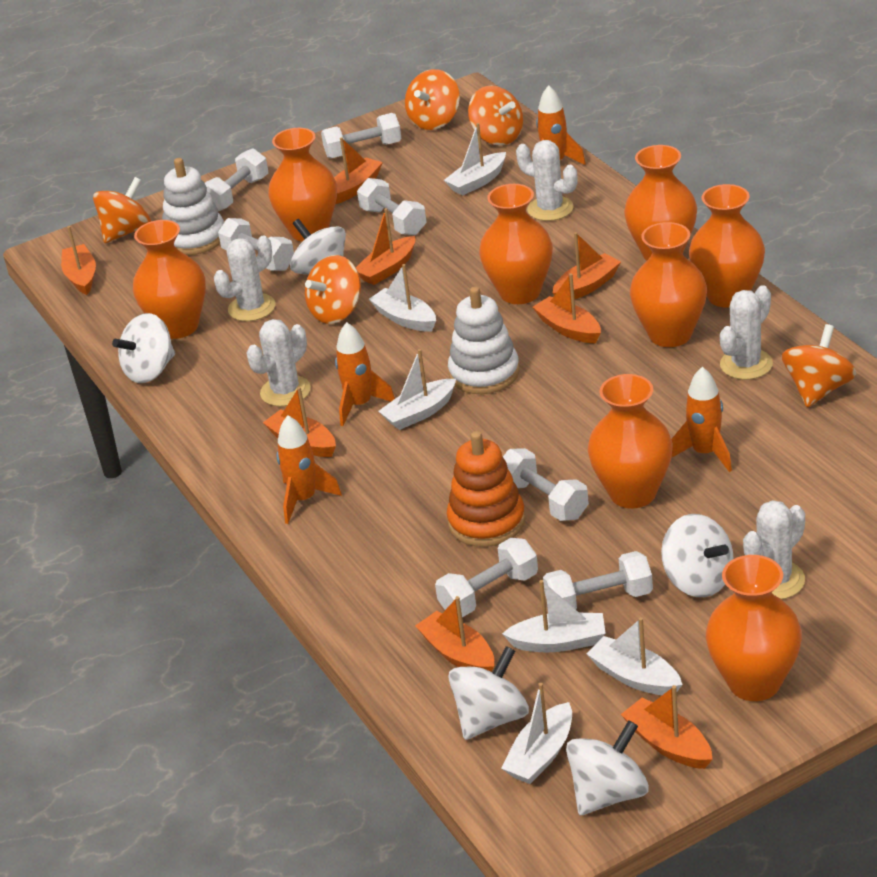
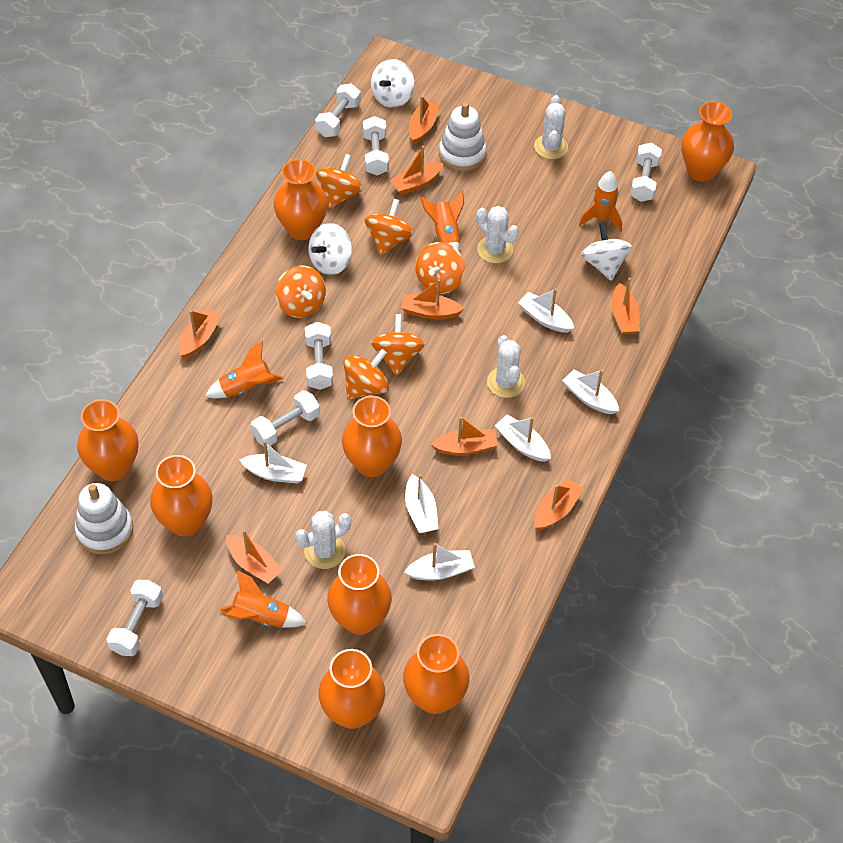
orange spinning top: 5 -> 6
orange stacking toy: 1 -> 0
white cactus: 5 -> 4
white dumbbell: 7 -> 6
white spinning top: 5 -> 3

